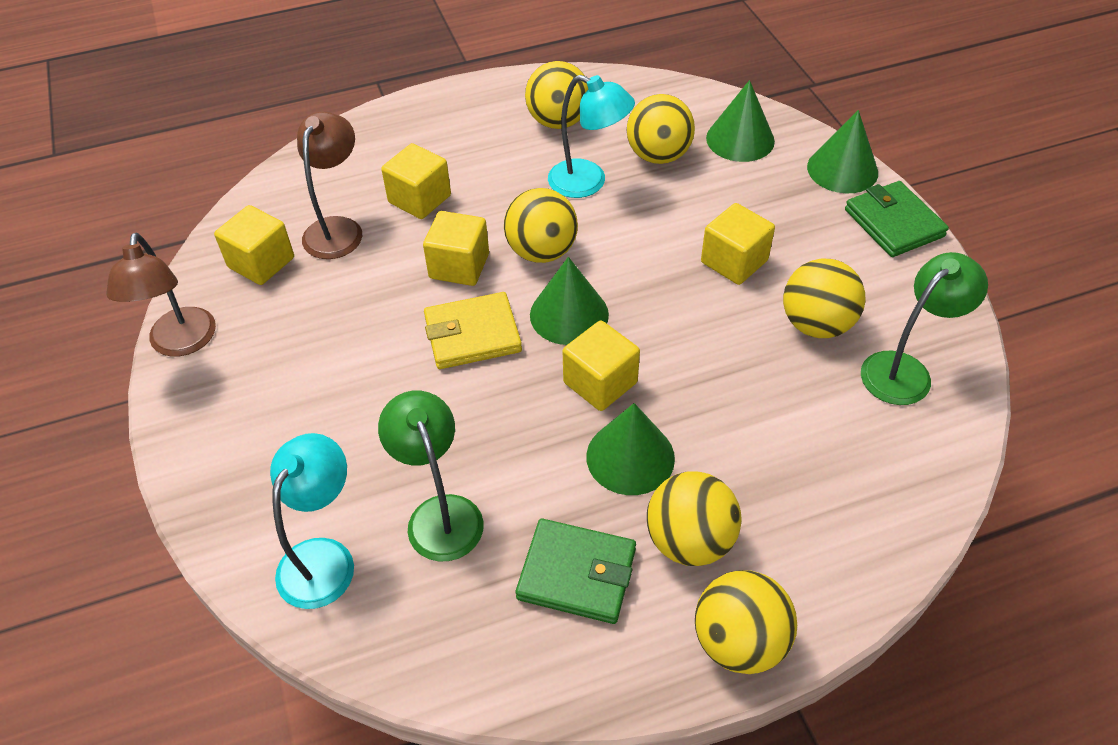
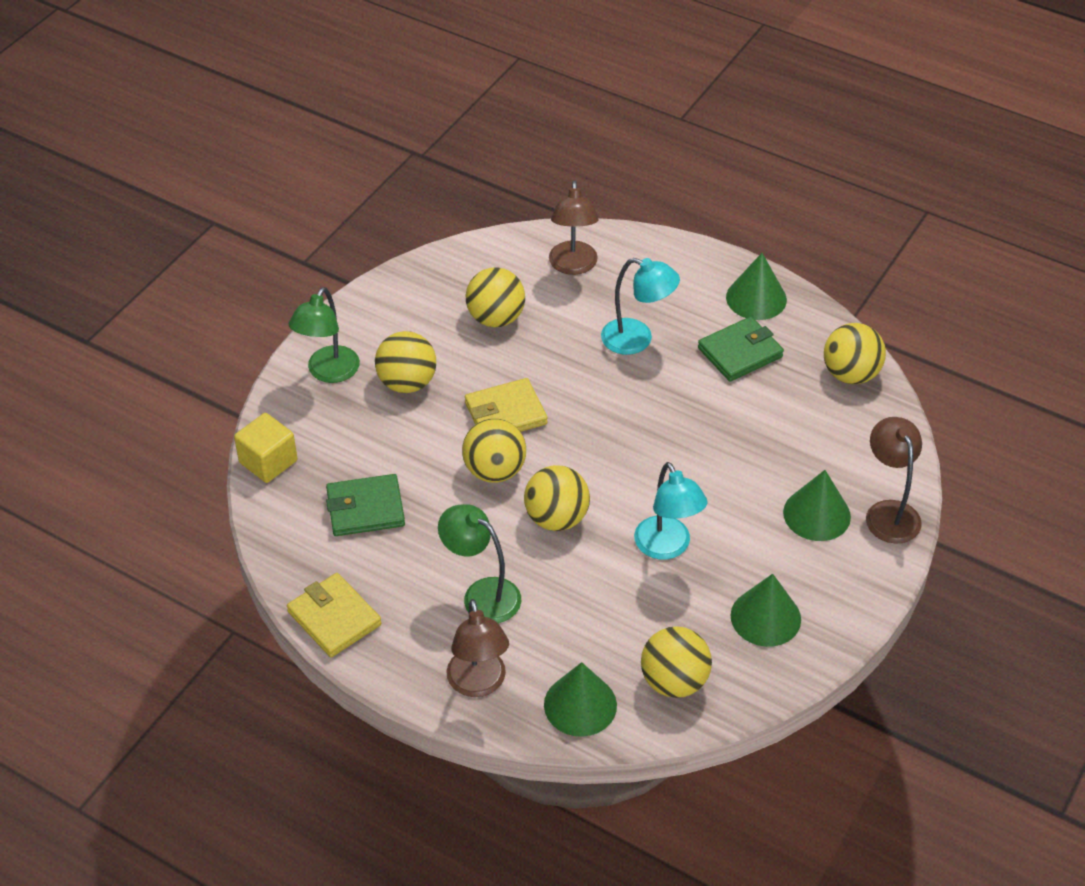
brown lamp: 2 -> 3
yellow cube: 5 -> 1
yellow wallet: 1 -> 2

